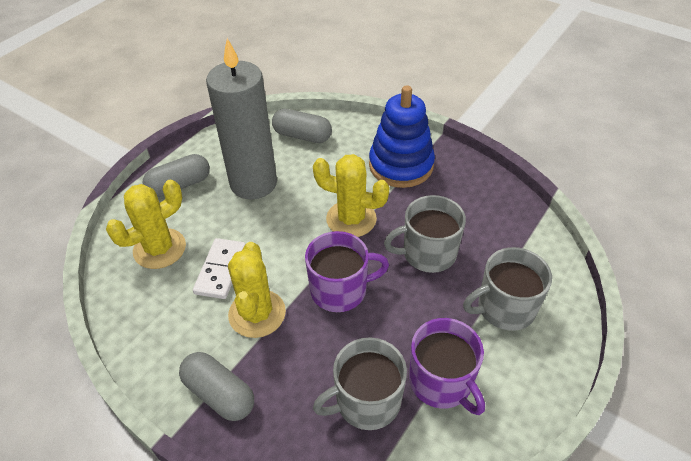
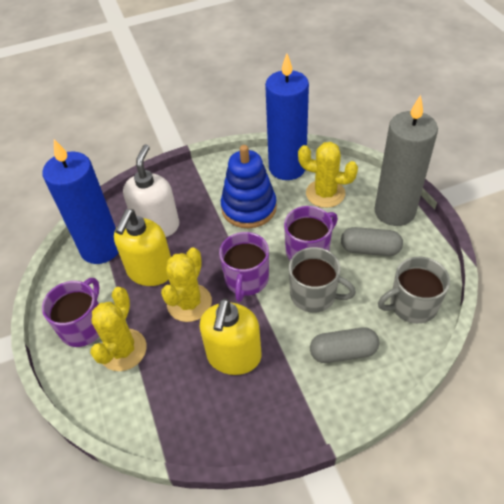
blue candle: 0 -> 2
grey capsule: 3 -> 2
grey mug: 3 -> 2
purple mug: 2 -> 3
white domino: 1 -> 0
white soap dispenser: 0 -> 1
yellow soap dispenser: 0 -> 2

